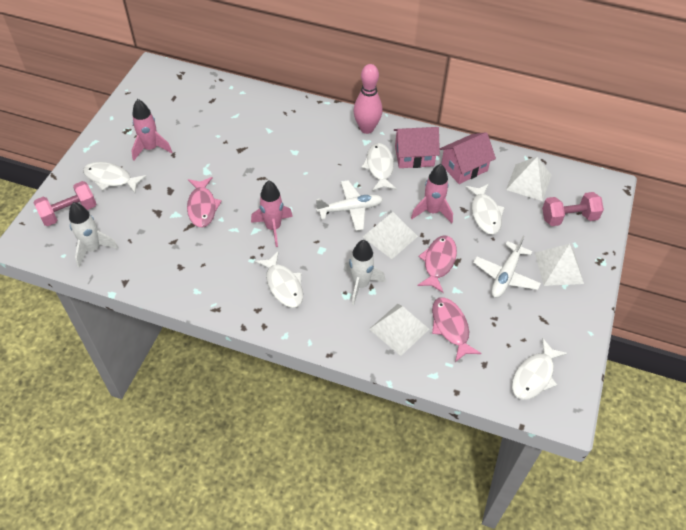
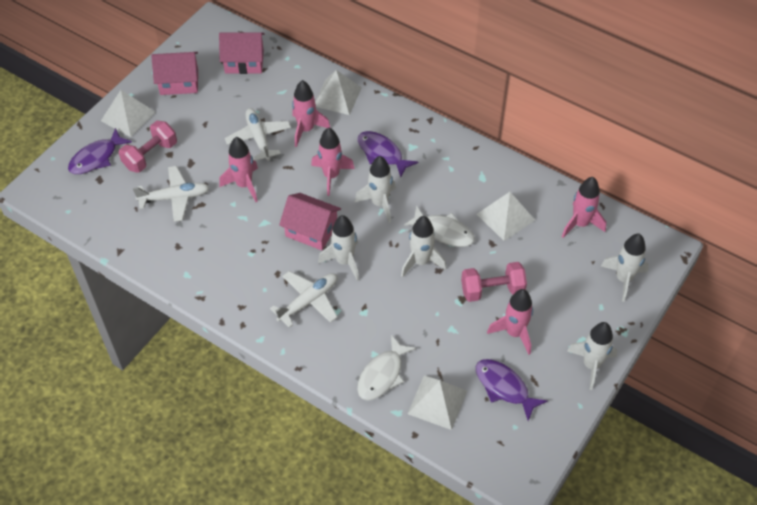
pink bowling pin: 1 -> 0
pink fish: 3 -> 0
pink house: 2 -> 3
pink rocket: 3 -> 5
purple fish: 0 -> 3
white fish: 5 -> 2
white plane: 2 -> 3
white rocket: 2 -> 5

